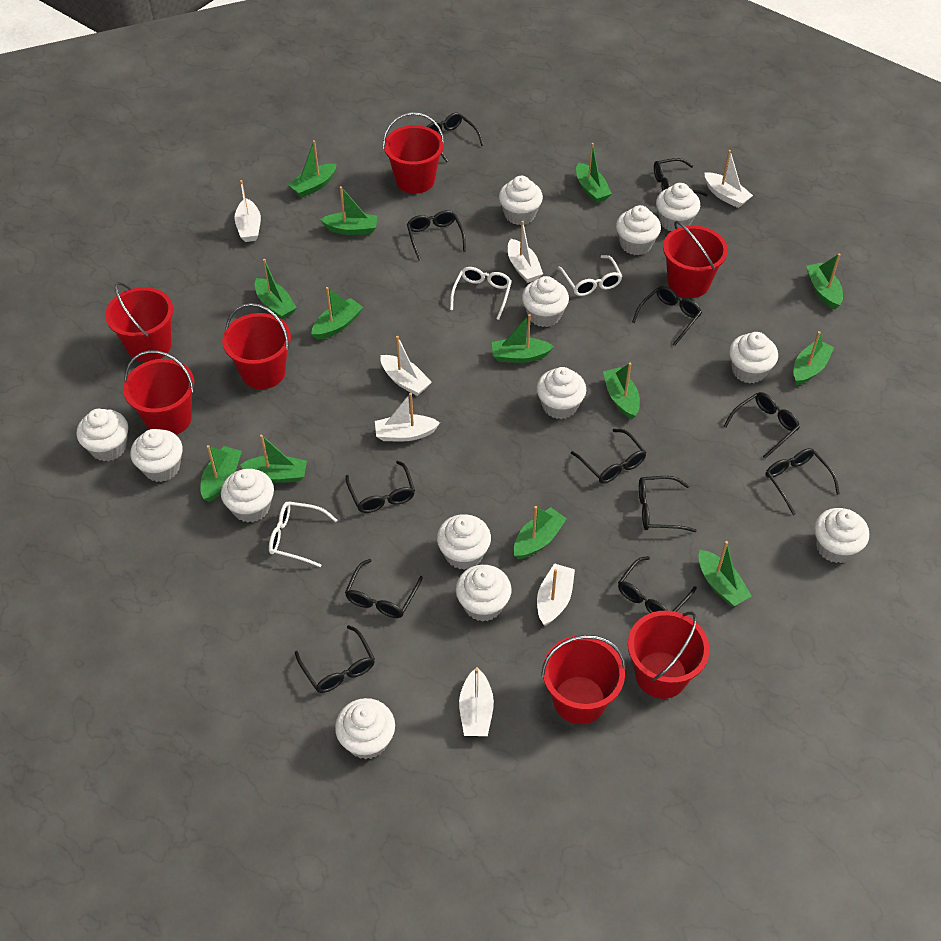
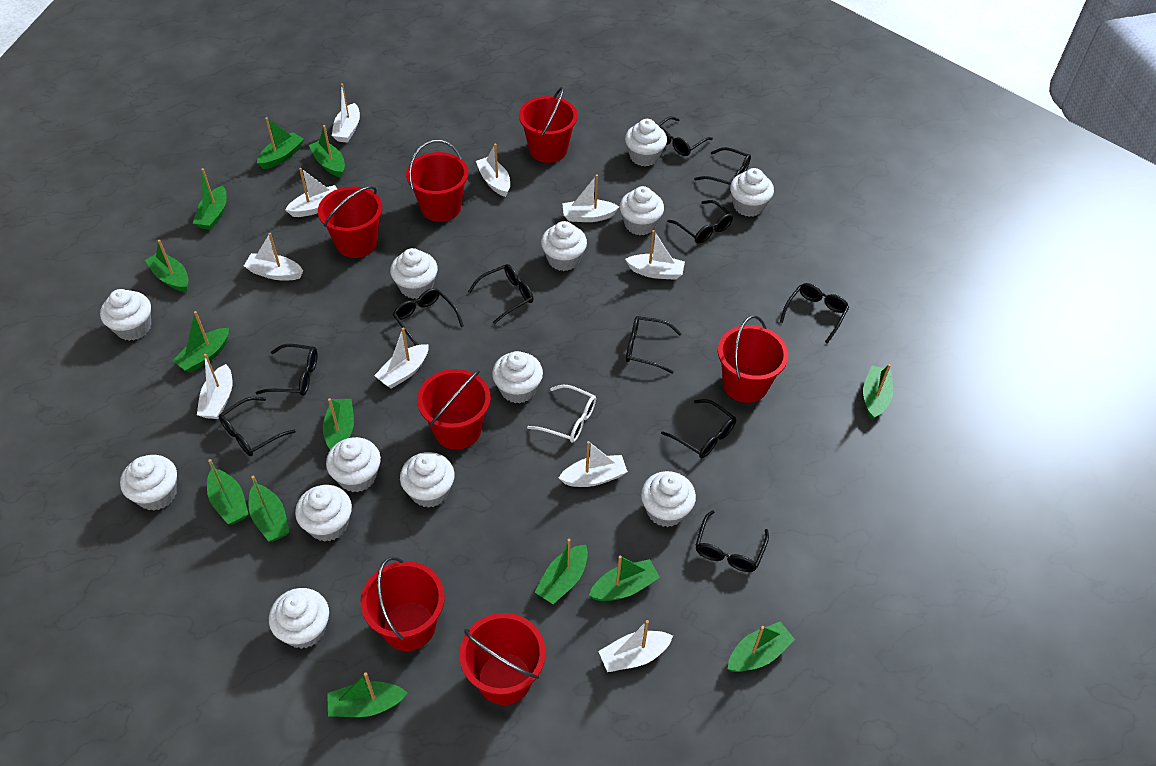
black glasses: 12 -> 11
white boat: 7 -> 10
white glasses: 3 -> 1

